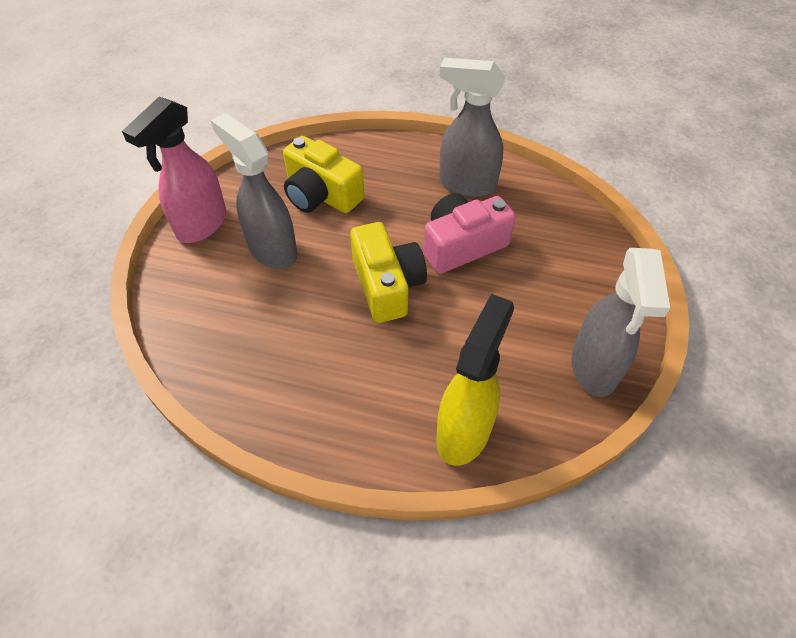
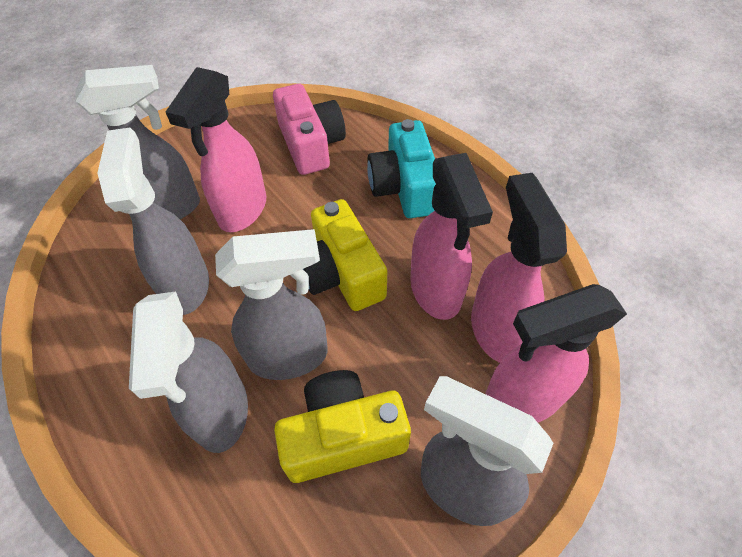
grey spray bottle: 3 -> 5
pink spray bottle: 1 -> 4
turquoise camera: 0 -> 1
yellow spray bottle: 1 -> 0

